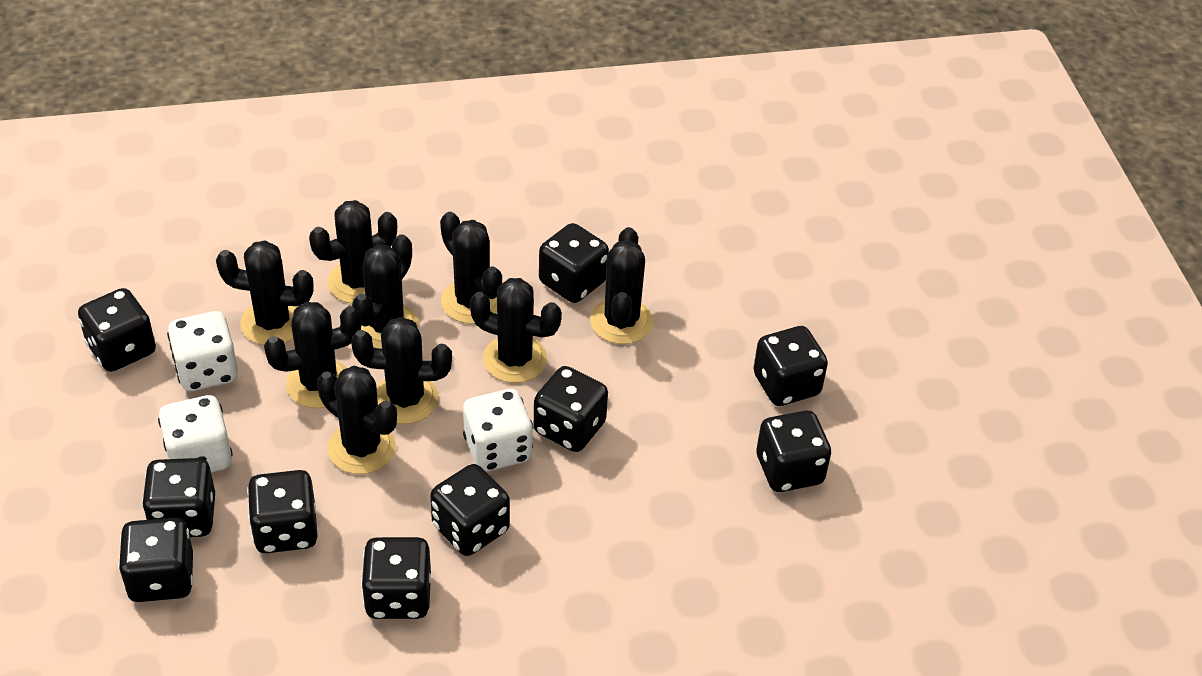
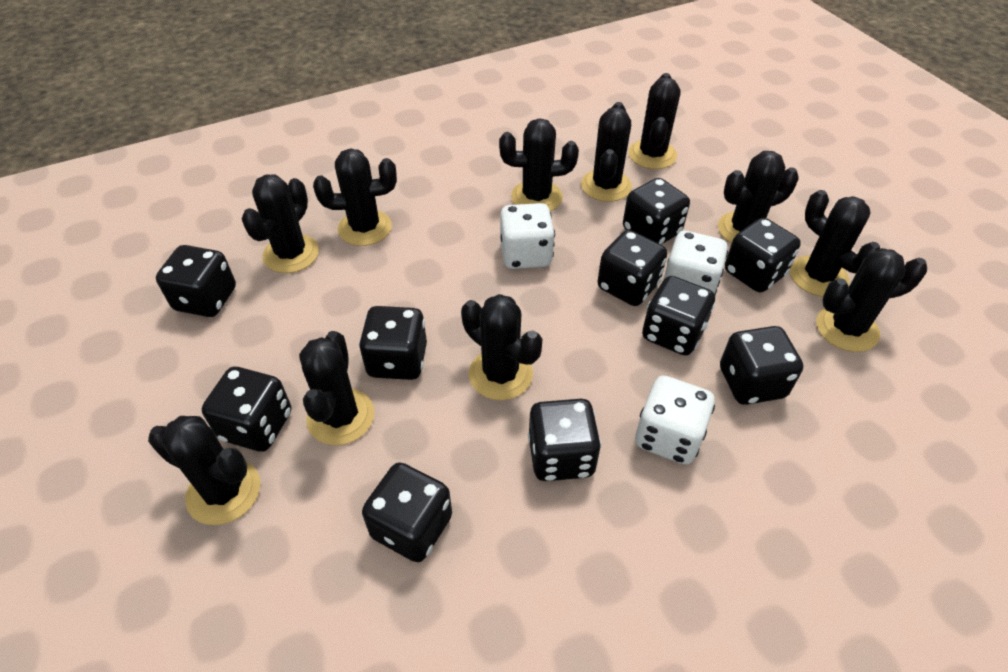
black cactus: 9 -> 11

